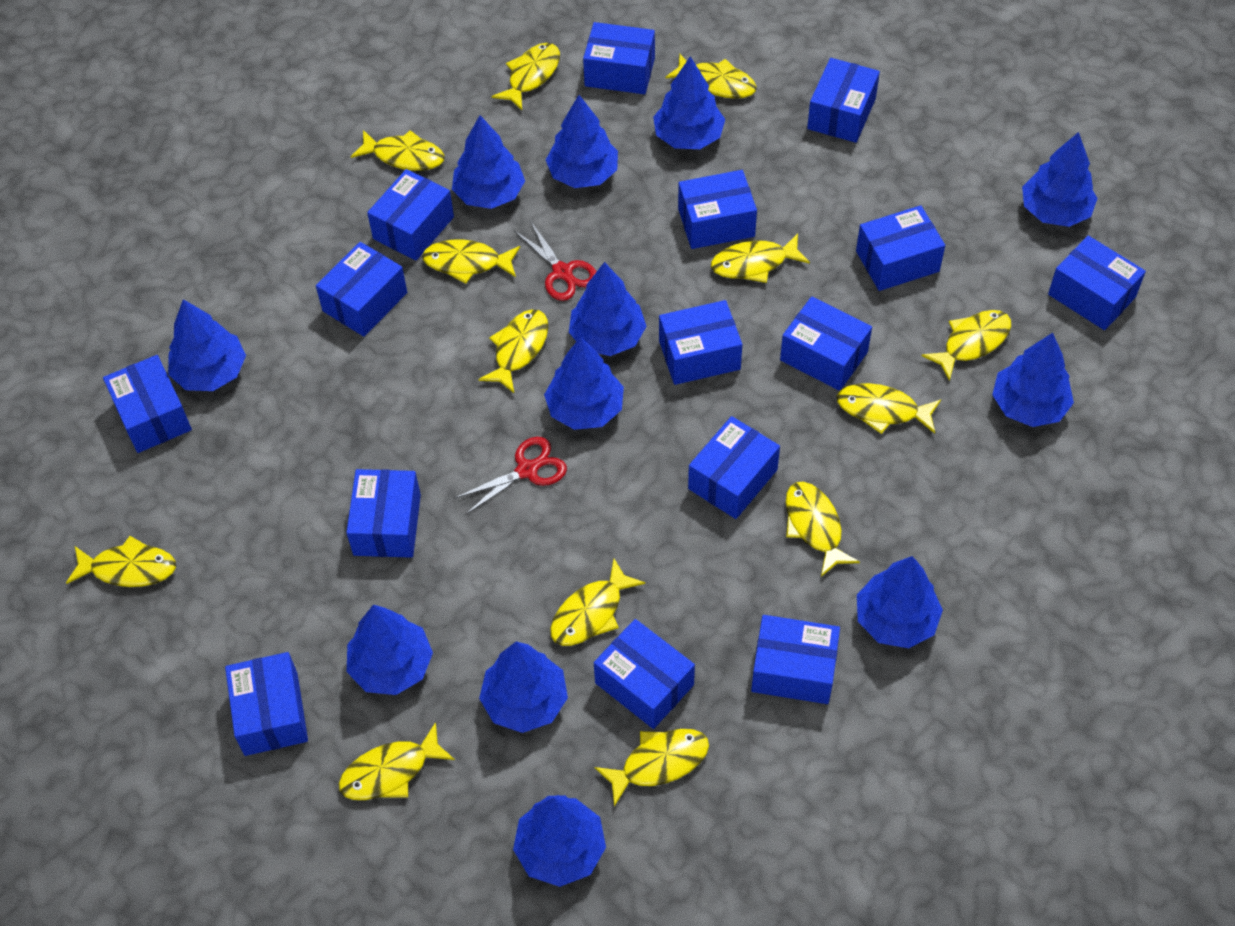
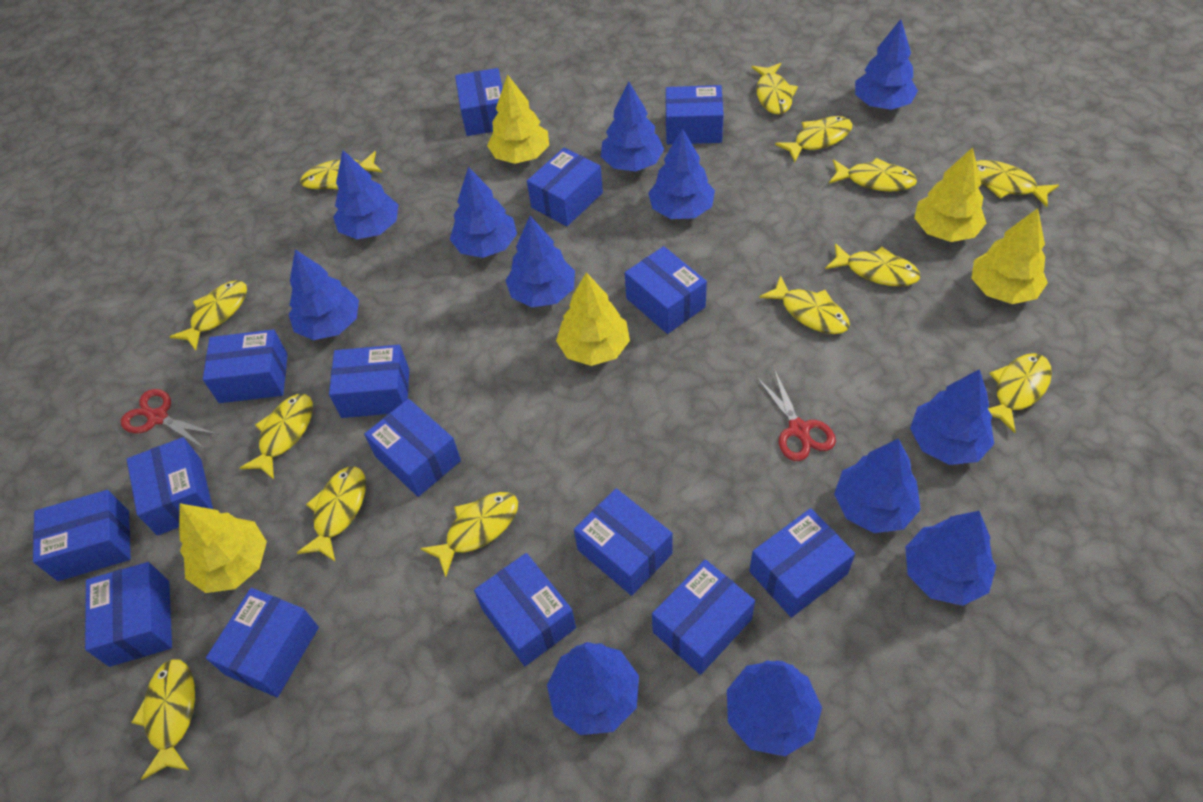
yellow tree: 0 -> 5

